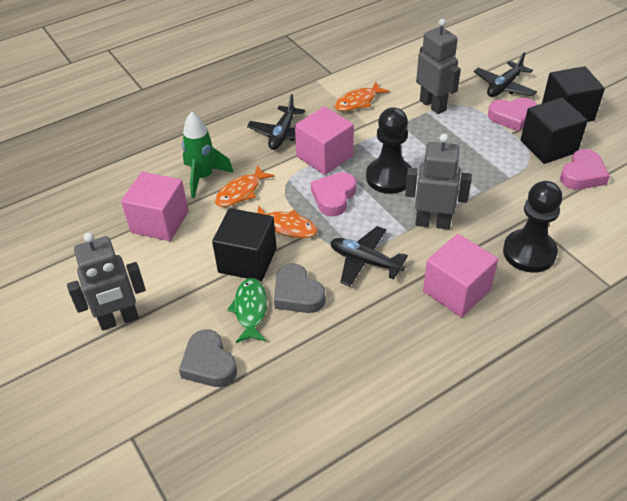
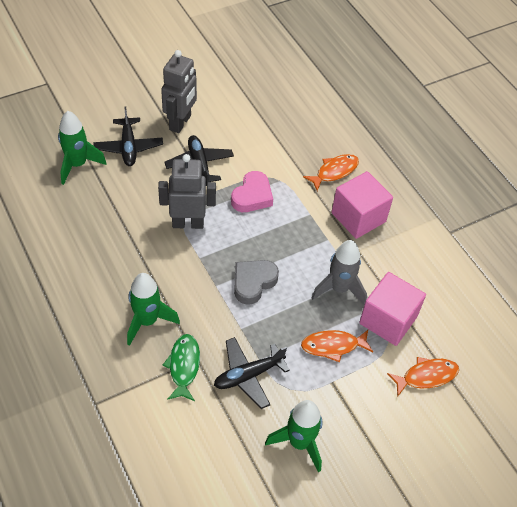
black cube: 3 -> 0
black pawn: 2 -> 0
green rocket: 1 -> 3
grey heart: 2 -> 1
grey robot: 3 -> 2
grey rocket: 0 -> 1
pink cube: 3 -> 2
pink heart: 3 -> 1

